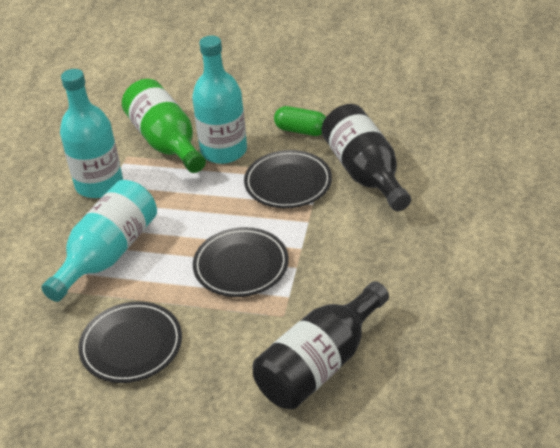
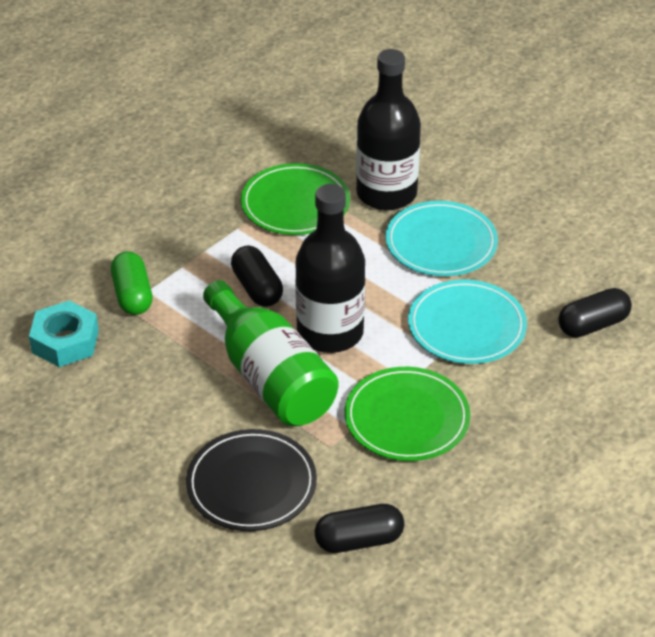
black capsule: 0 -> 3
black plate: 3 -> 1
green plate: 0 -> 2
turquoise bottle: 3 -> 0
turquoise nut: 0 -> 1
turquoise plate: 0 -> 2

